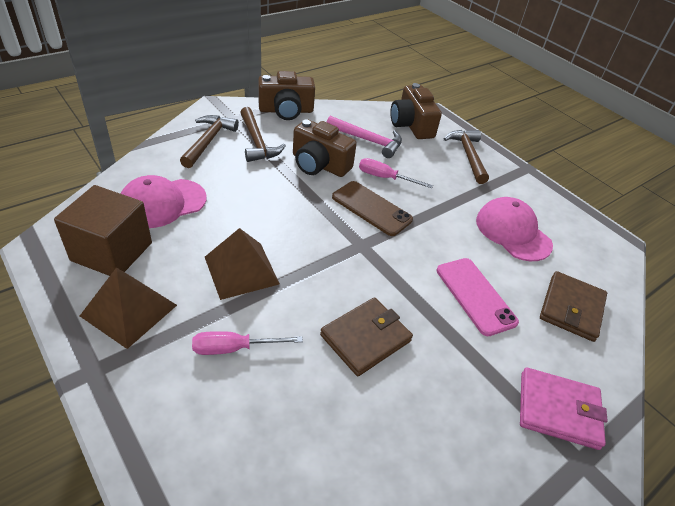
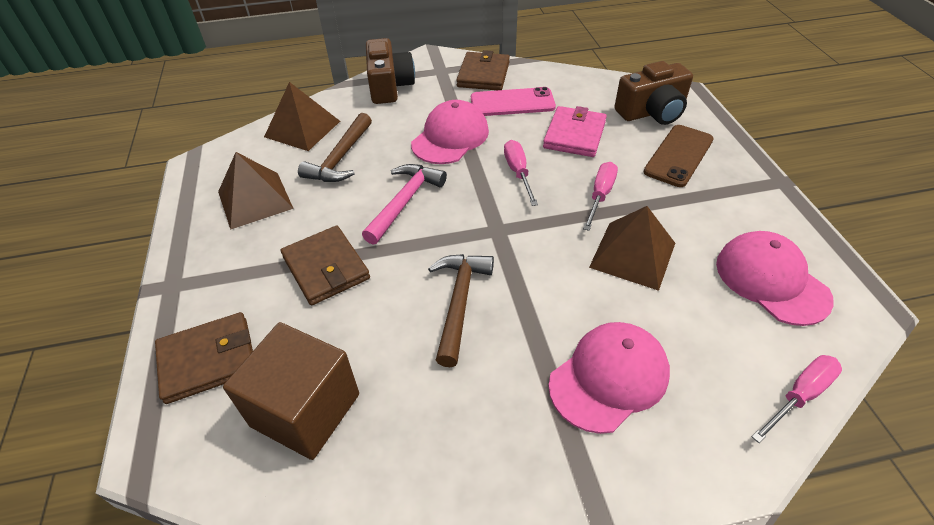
brown camera: 3 -> 2
brown hammer: 3 -> 2
brown pyramid: 2 -> 3
brown wallet: 2 -> 3
pink cap: 2 -> 3
pink screwdriver: 2 -> 3

